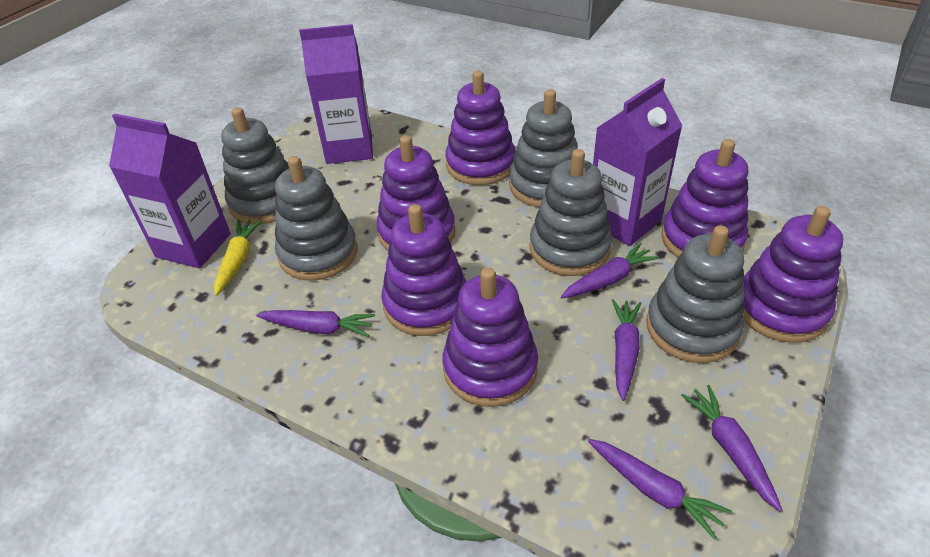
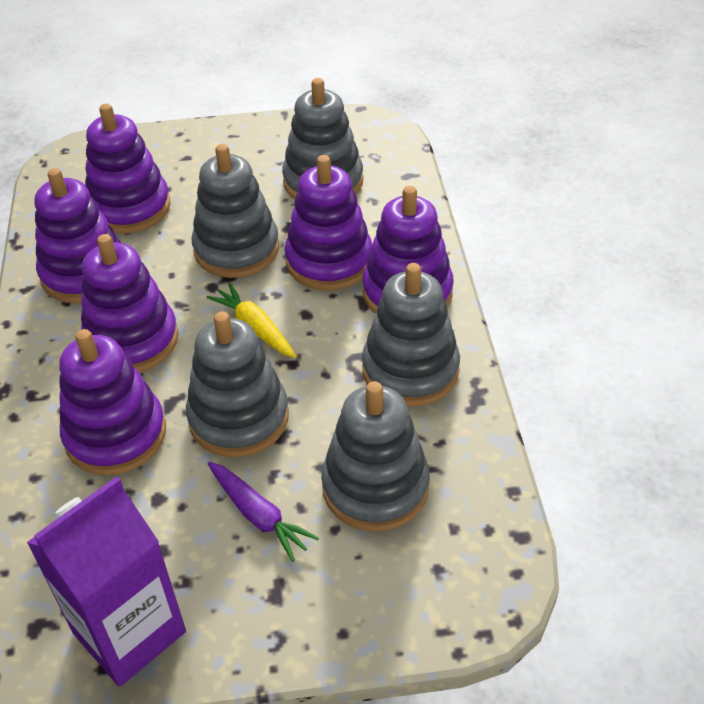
purple carrot: 5 -> 1
purple carton: 3 -> 1

